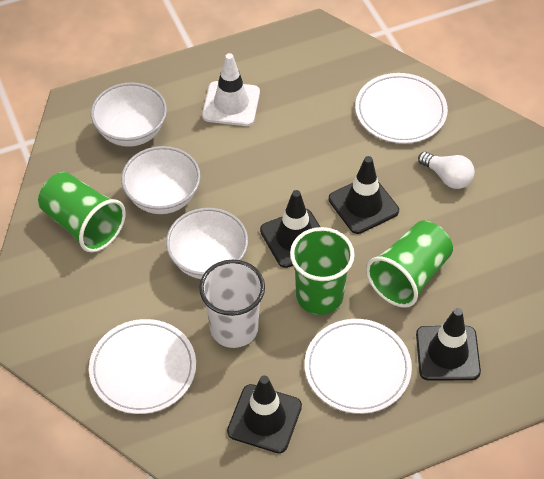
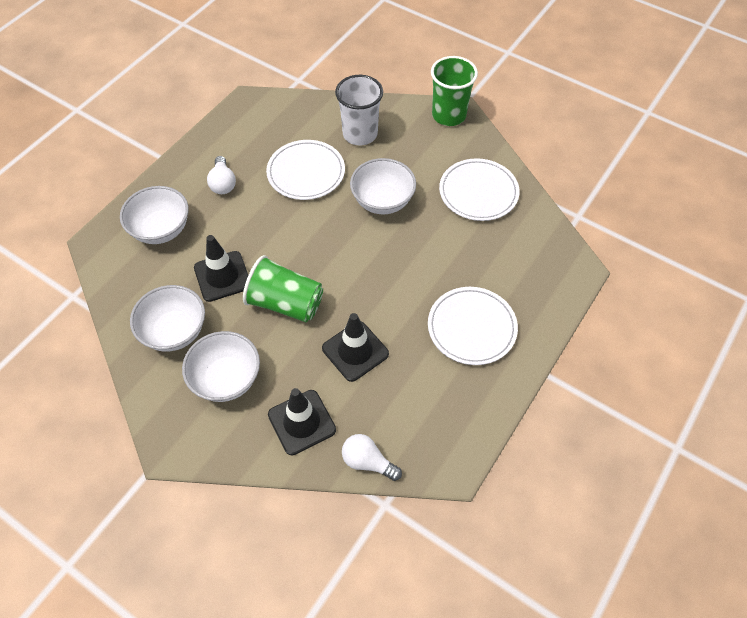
black traffic cone: 4 -> 3
green cup: 3 -> 2
white bowl: 3 -> 4
white light bulb: 1 -> 2
white traffic cone: 1 -> 0

